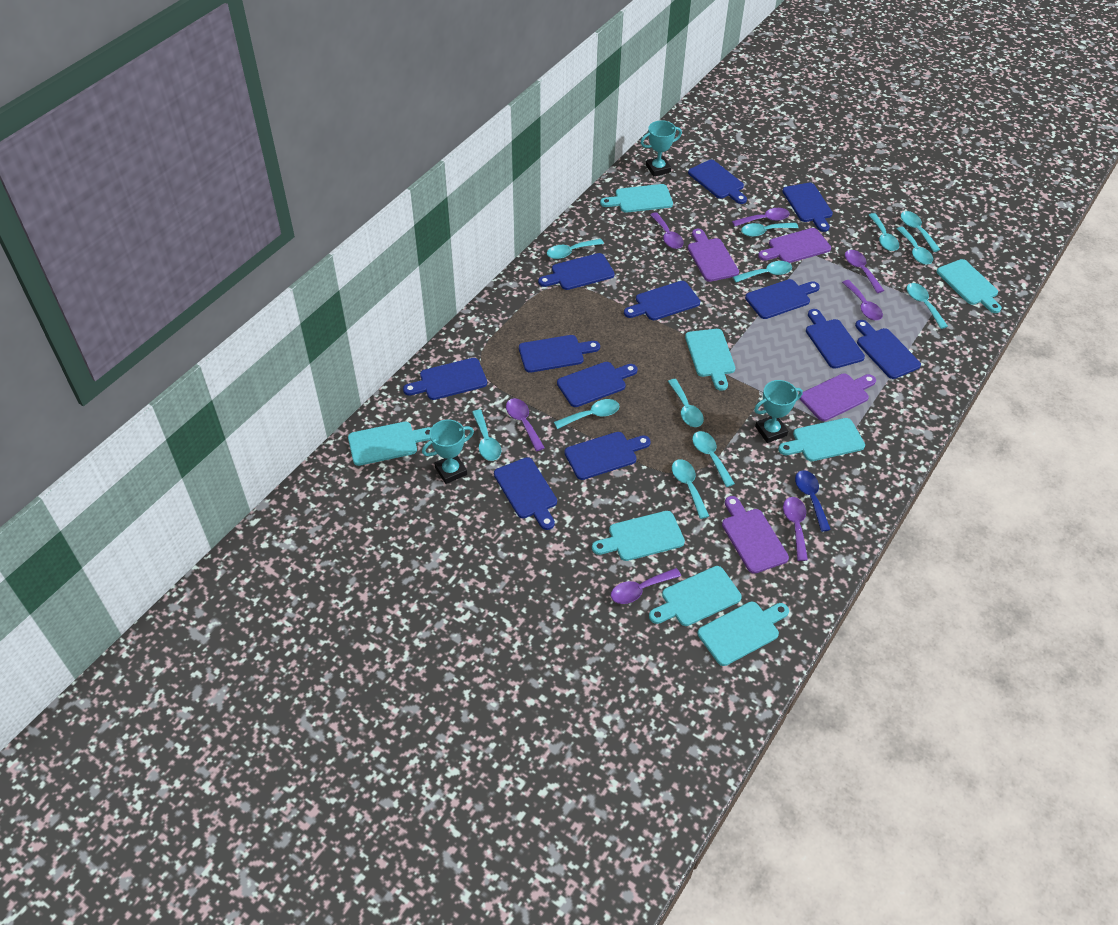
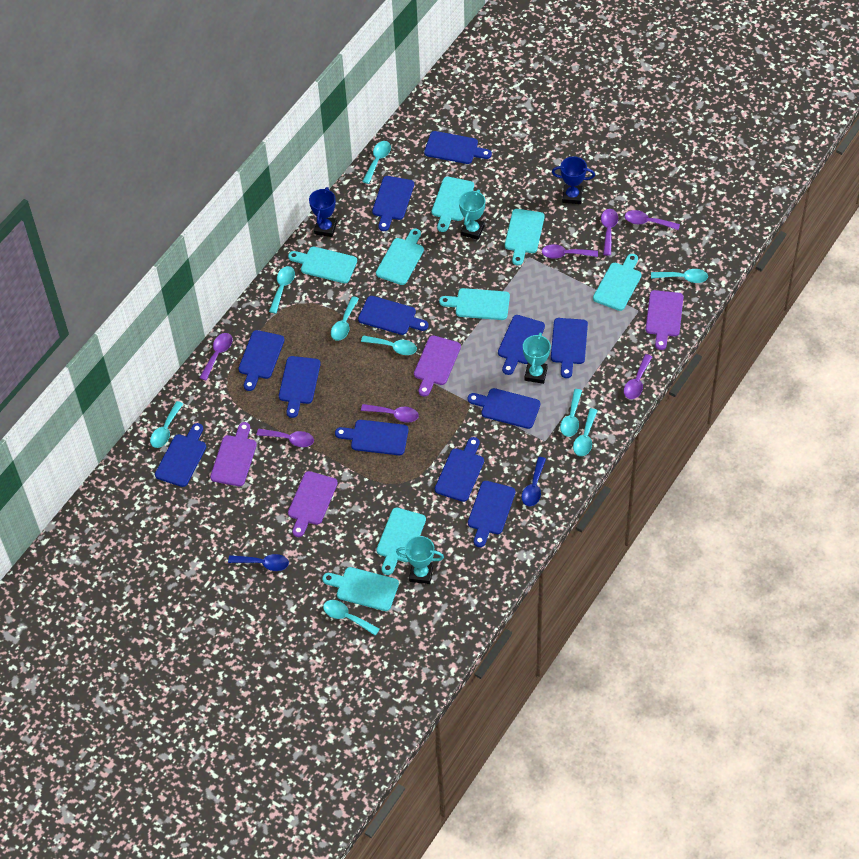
blue spoon: 1 -> 2
blue trophy: 0 -> 2
turquoise spoon: 12 -> 9

